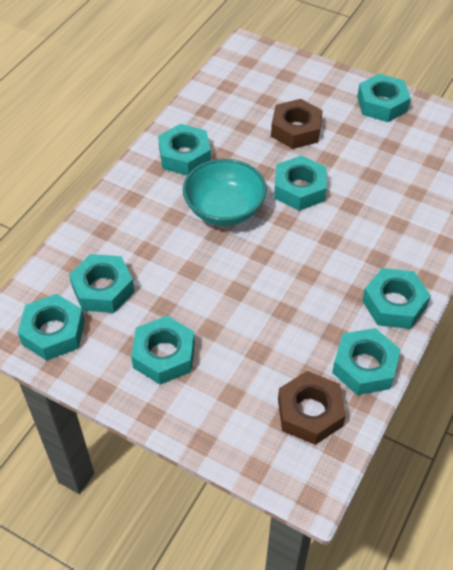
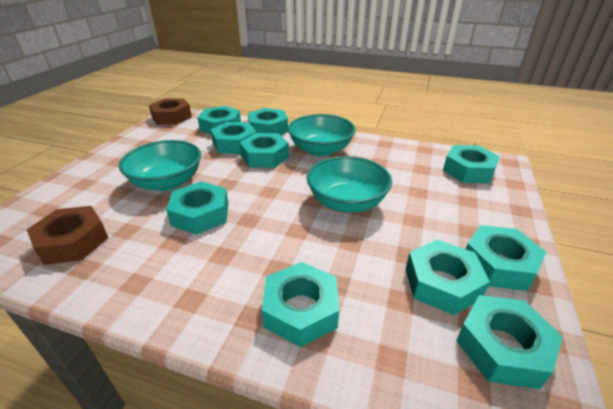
turquoise bowl: 1 -> 3
turquoise nut: 8 -> 10

